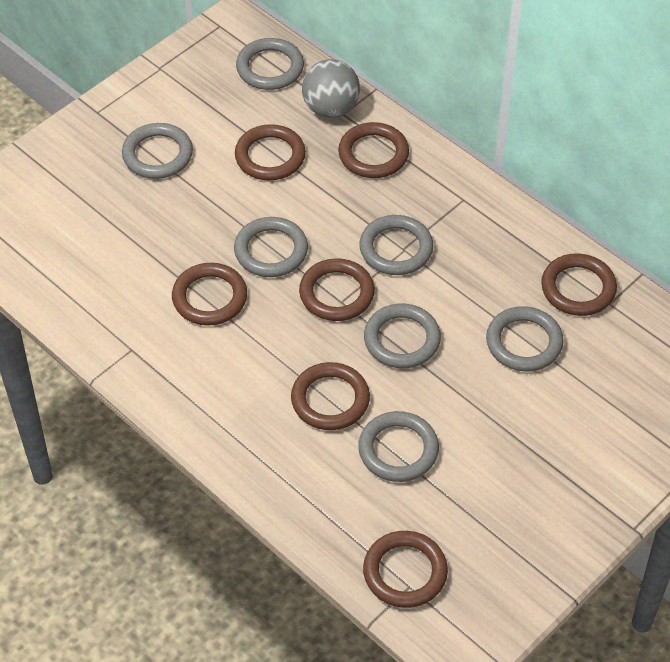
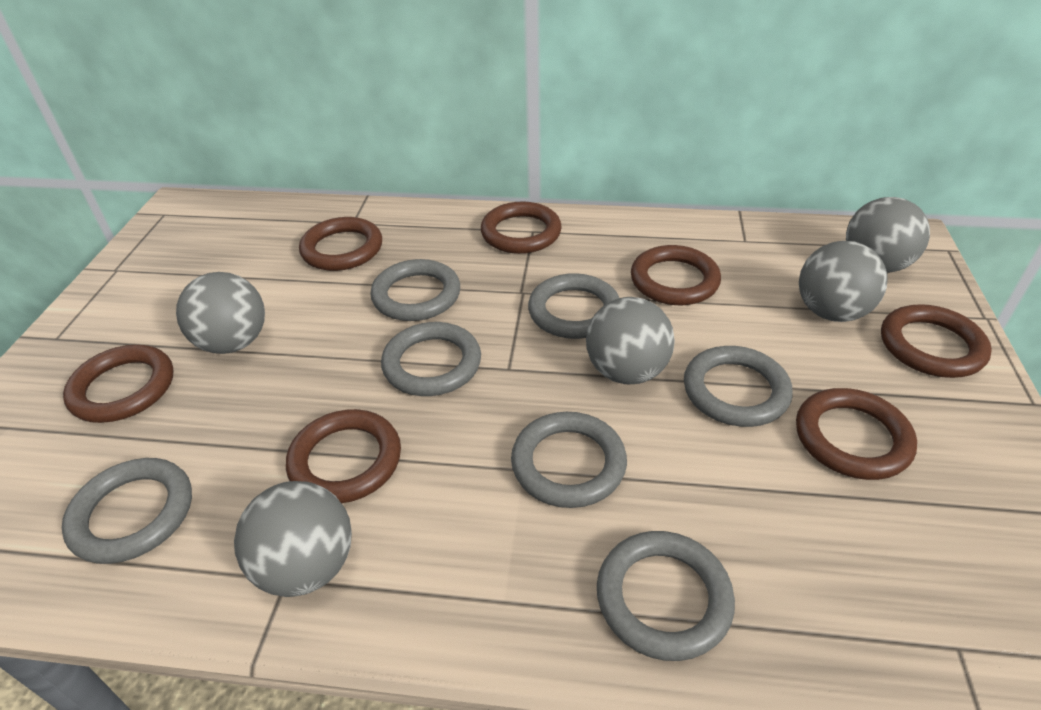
grey ball: 1 -> 5

